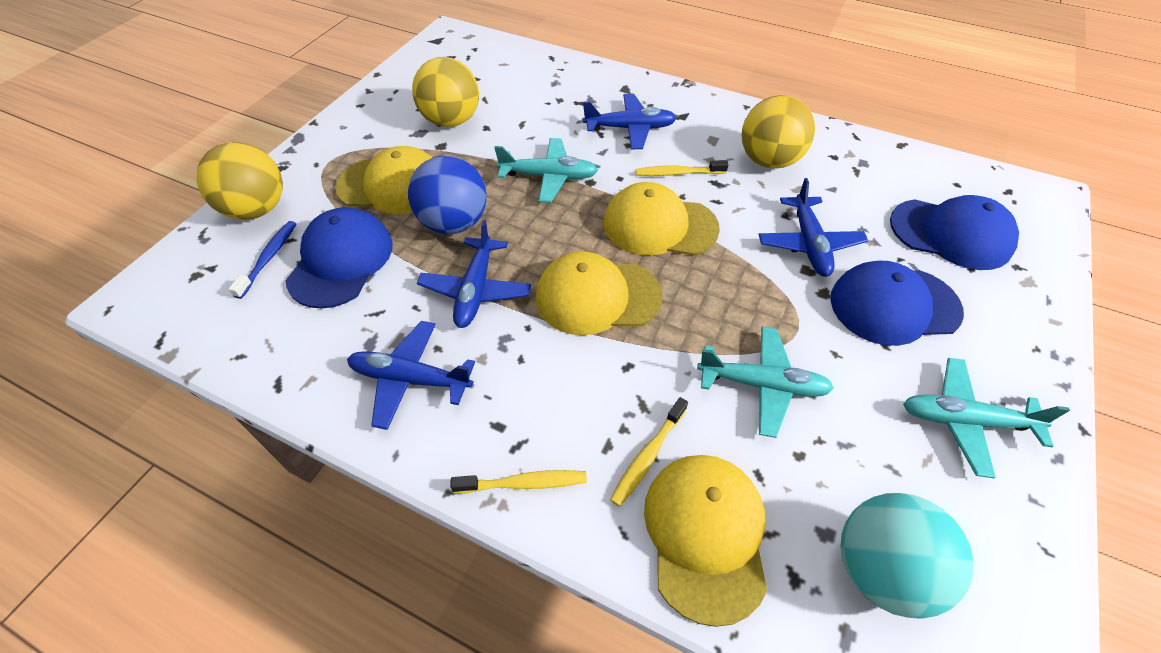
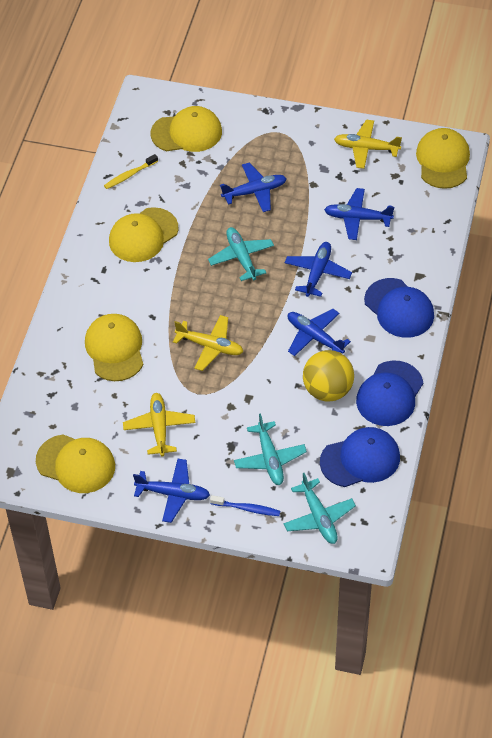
blue ball: 1 -> 0
blue plane: 4 -> 5
turquoise ball: 1 -> 0
yellow ball: 3 -> 1
yellow cap: 4 -> 5
yellow plane: 0 -> 3
yellow toothbrush: 3 -> 1

